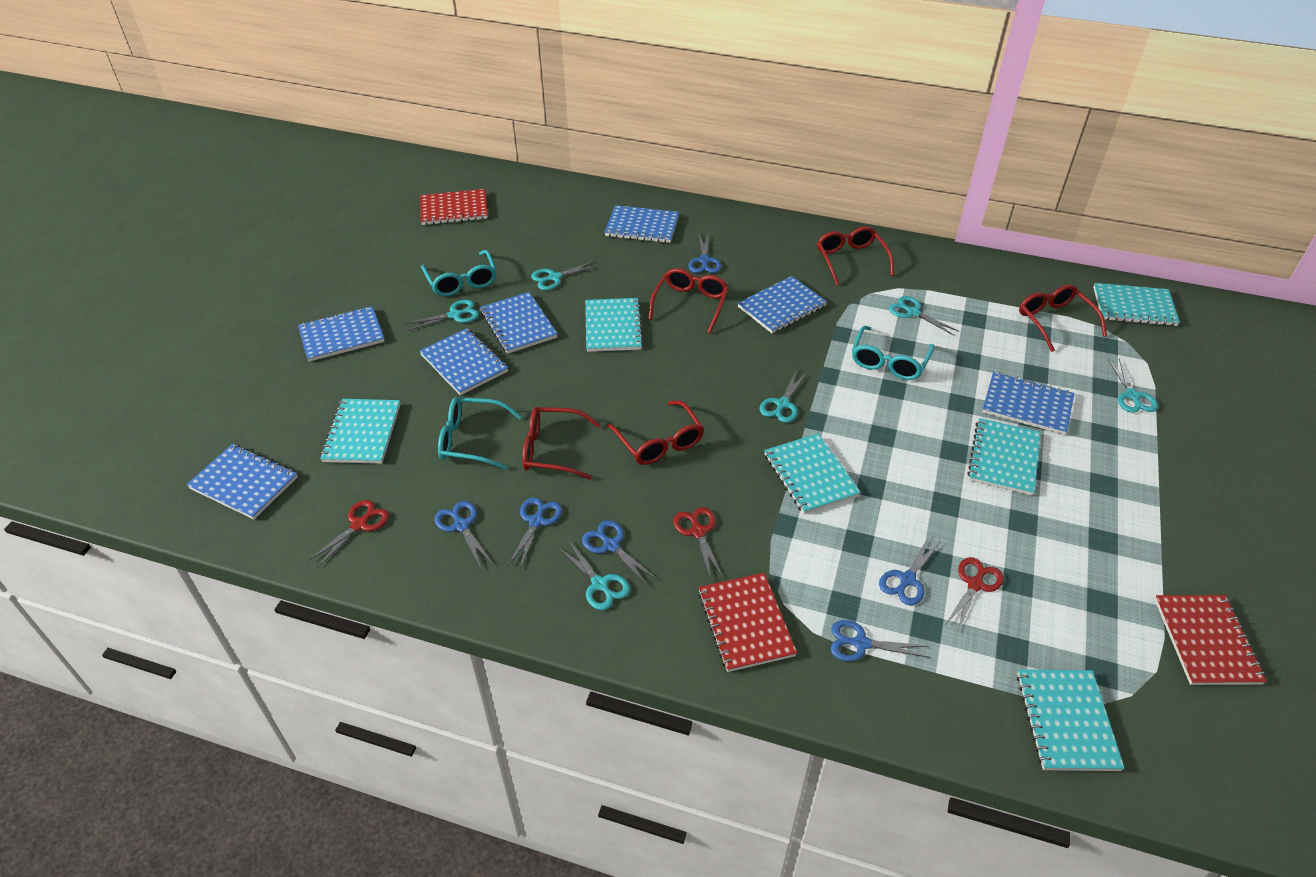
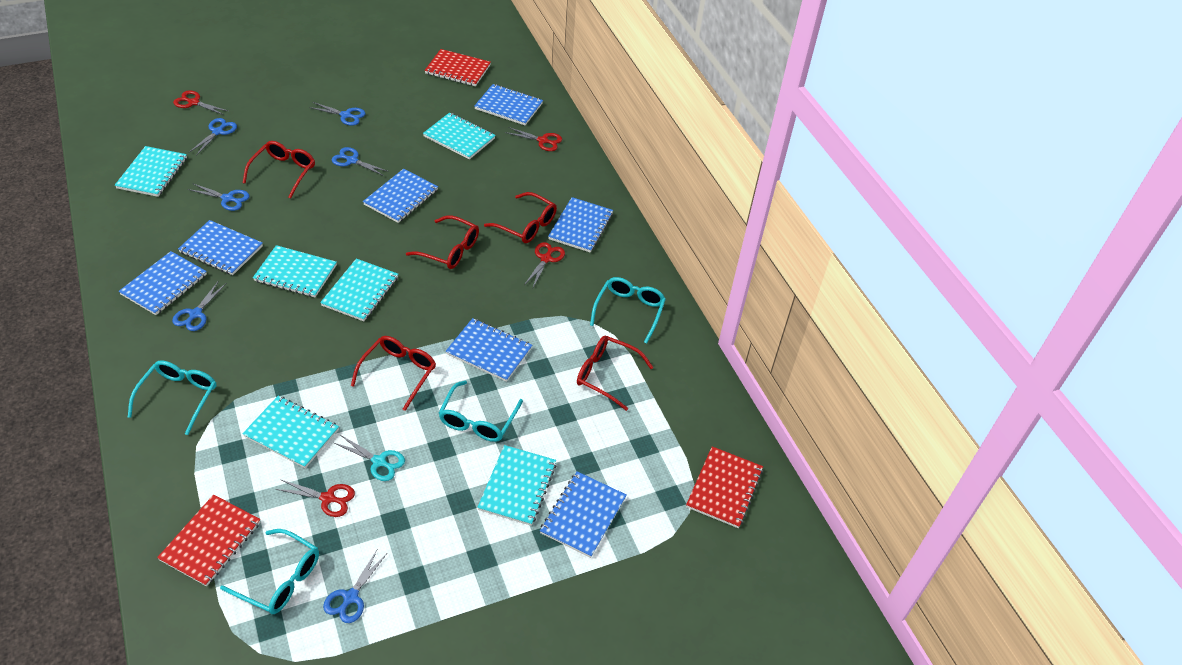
red scissors: 3 -> 4
turquoise glasses: 3 -> 4
turquoise scissors: 6 -> 1

